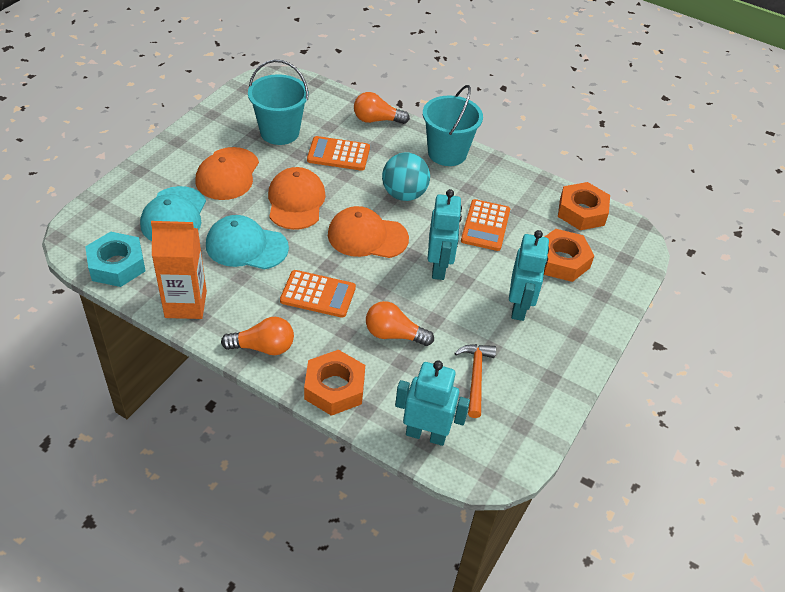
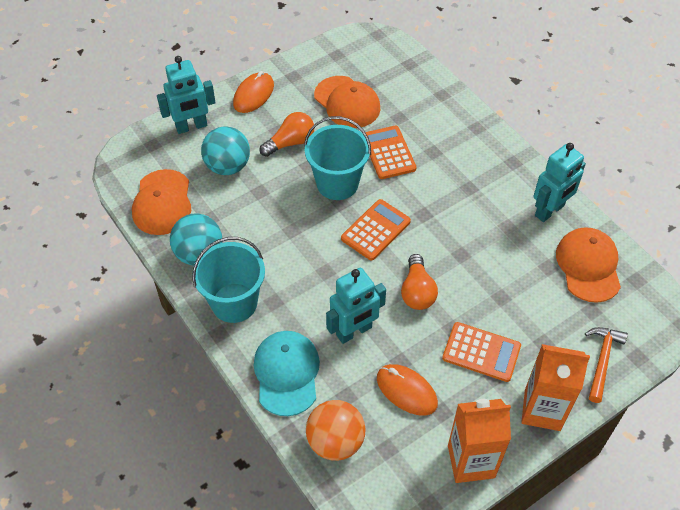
orange ball: 0 -> 1
orange carton: 1 -> 2
orange light bulb: 3 -> 2
orange mouse: 0 -> 2
orange nut: 3 -> 0
turquoise ball: 1 -> 2
turquoise cap: 2 -> 1
turquoise nut: 1 -> 0

